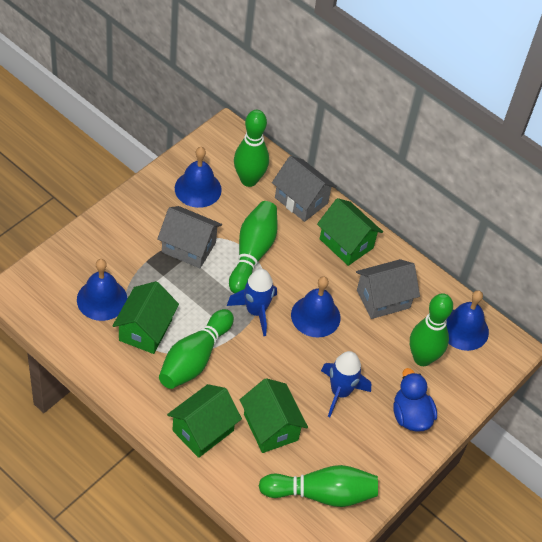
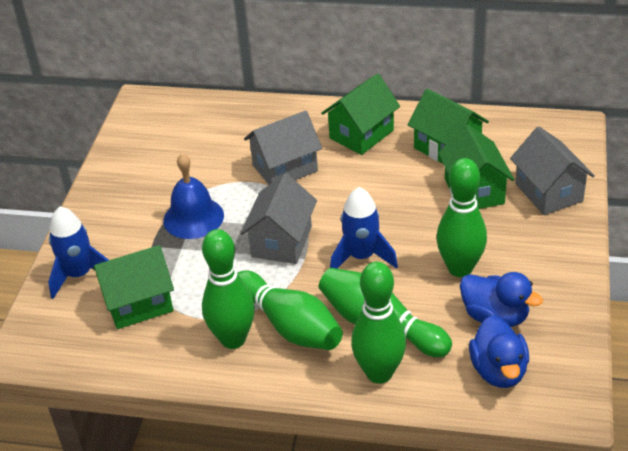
blue bell: 4 -> 1
blue duck: 1 -> 2

